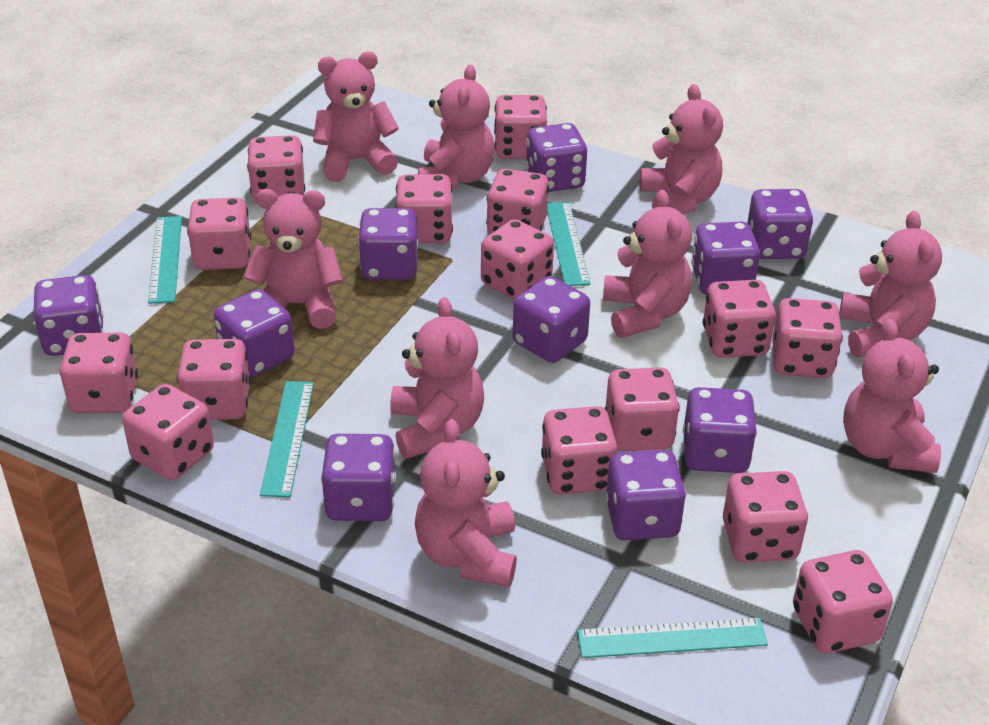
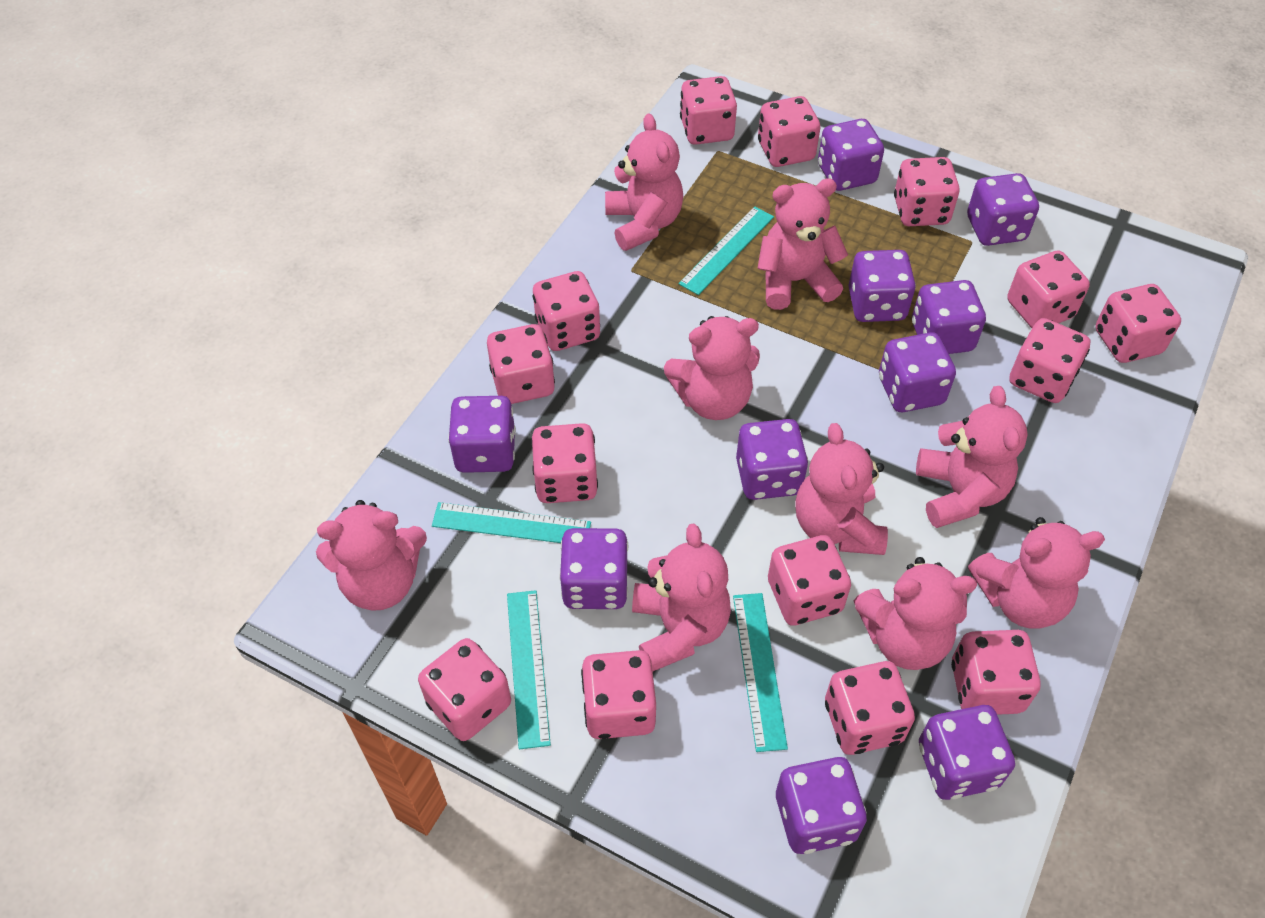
pink dice: 15 -> 14

